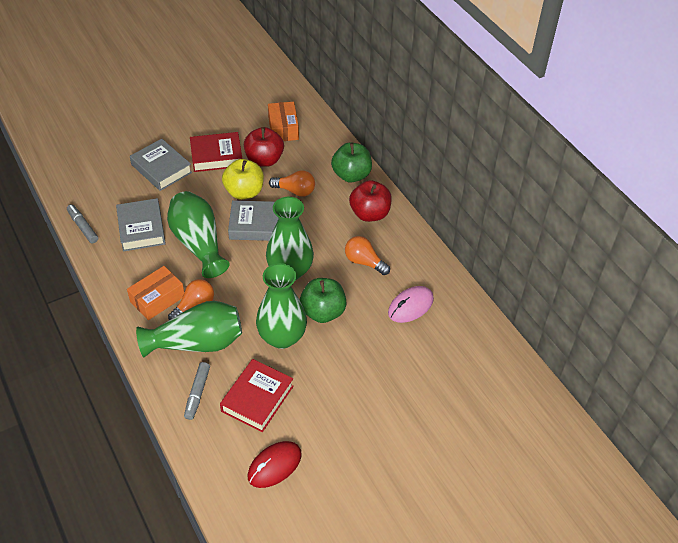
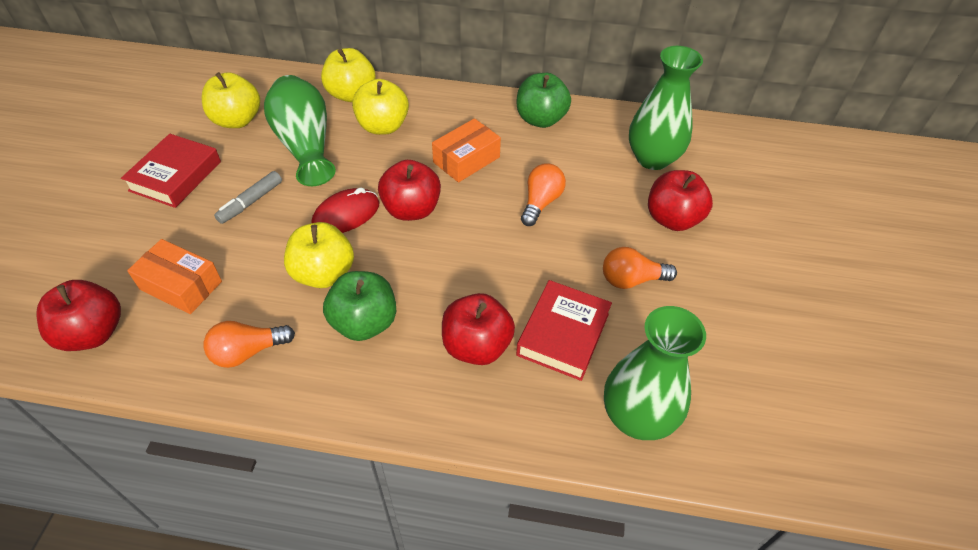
green vase: 4 -> 3
grey book: 3 -> 0
grey marker: 2 -> 1
pink mouse: 1 -> 0
red apple: 2 -> 4
yellow apple: 1 -> 4

